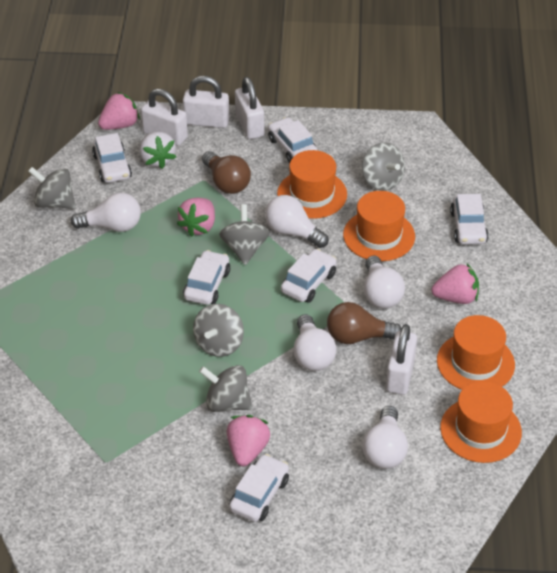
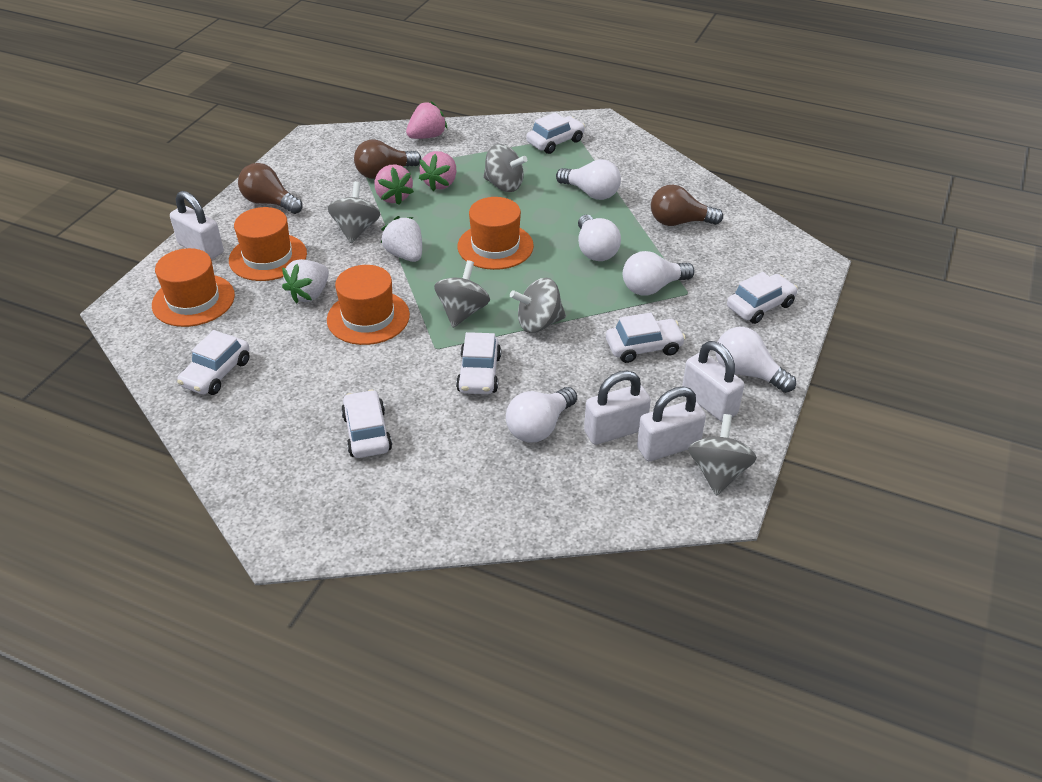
brown light bulb: 2 -> 3
pink strawberry: 4 -> 3
white strawberry: 1 -> 2

